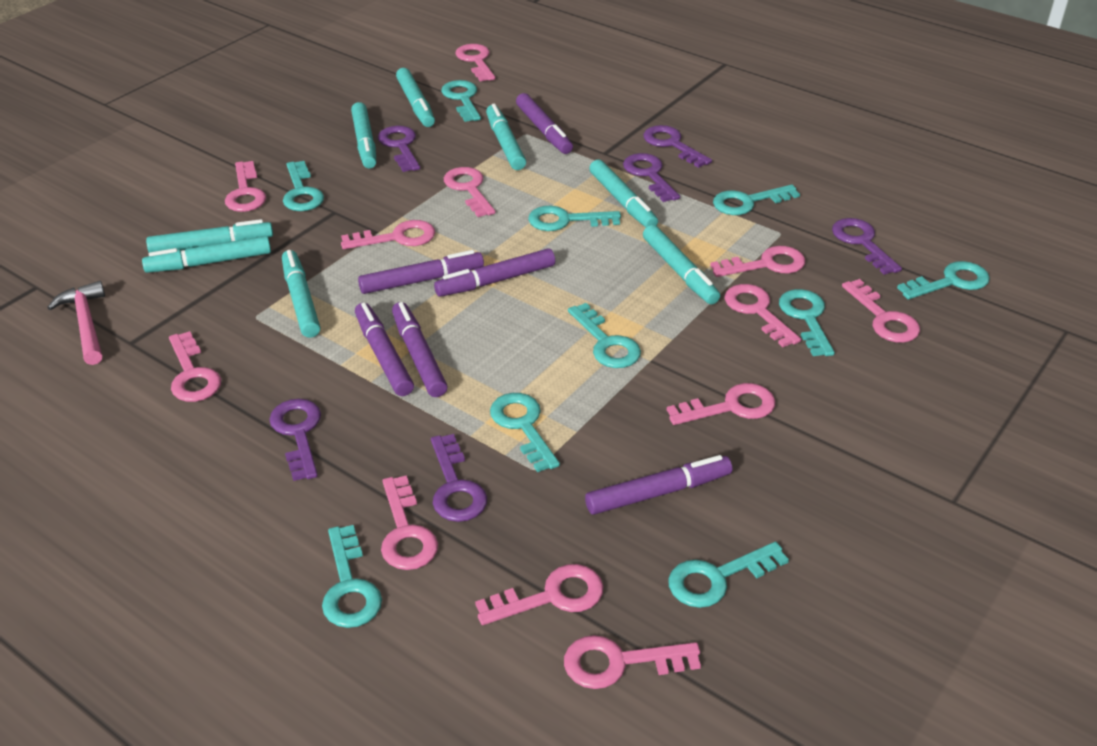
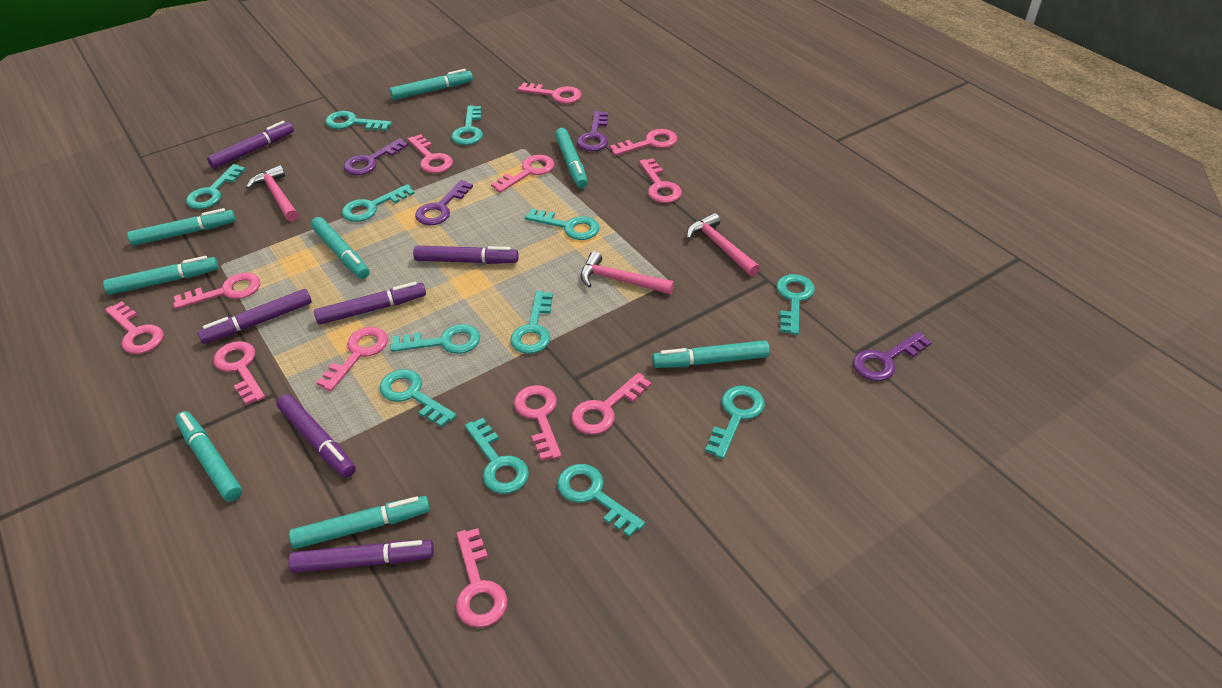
pink hammer: 1 -> 3
purple key: 6 -> 4
turquoise key: 10 -> 12

